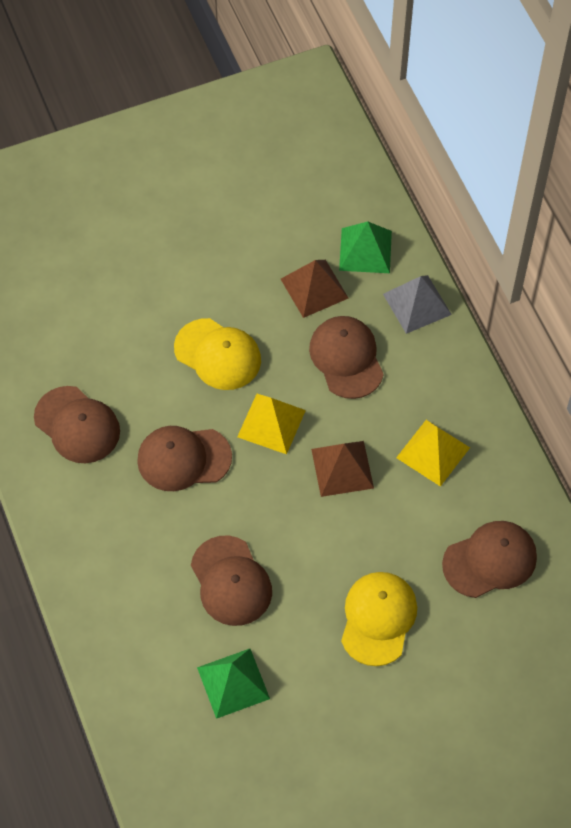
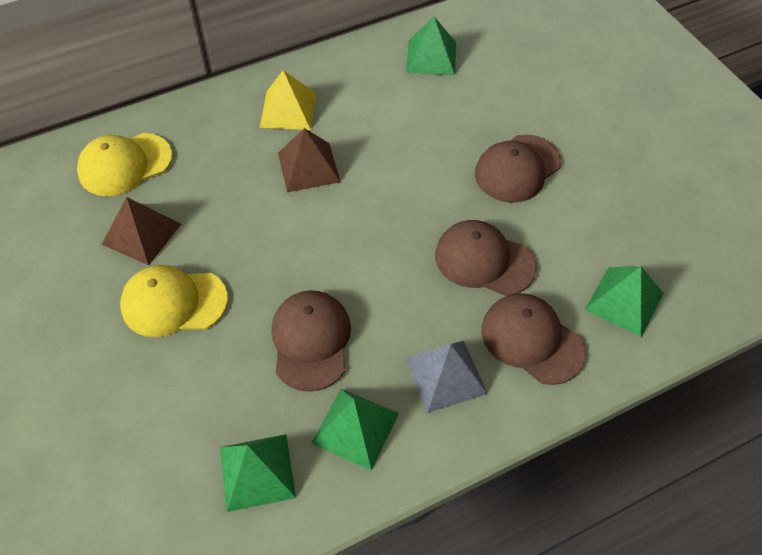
brown cap: 5 -> 4
green pyramid: 2 -> 4
yellow pyramid: 2 -> 1

